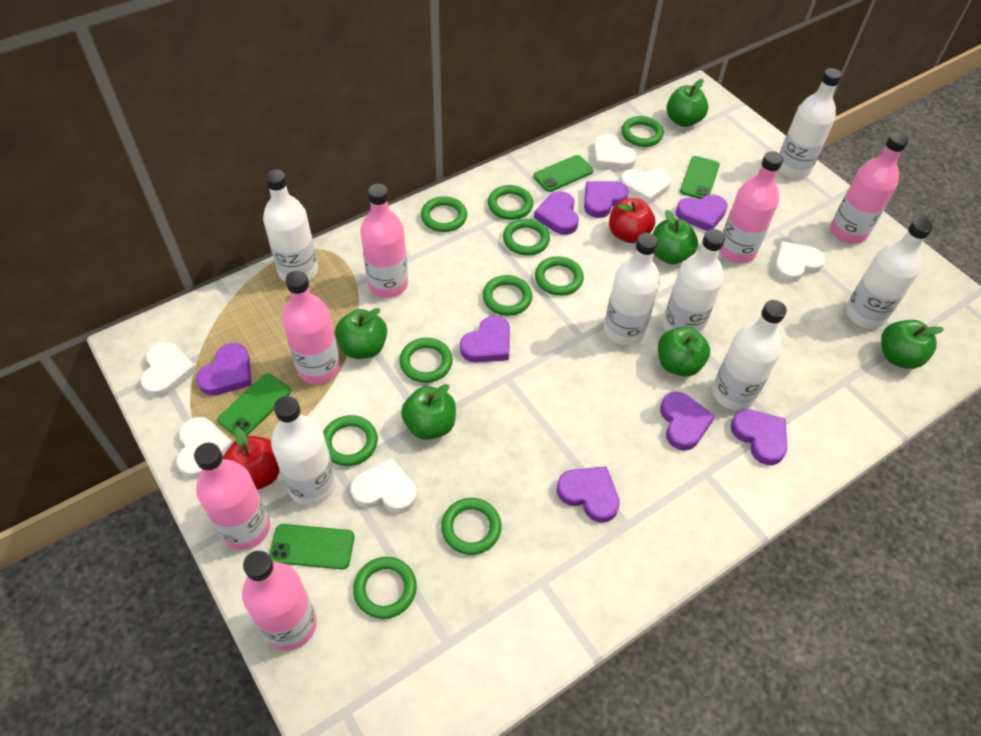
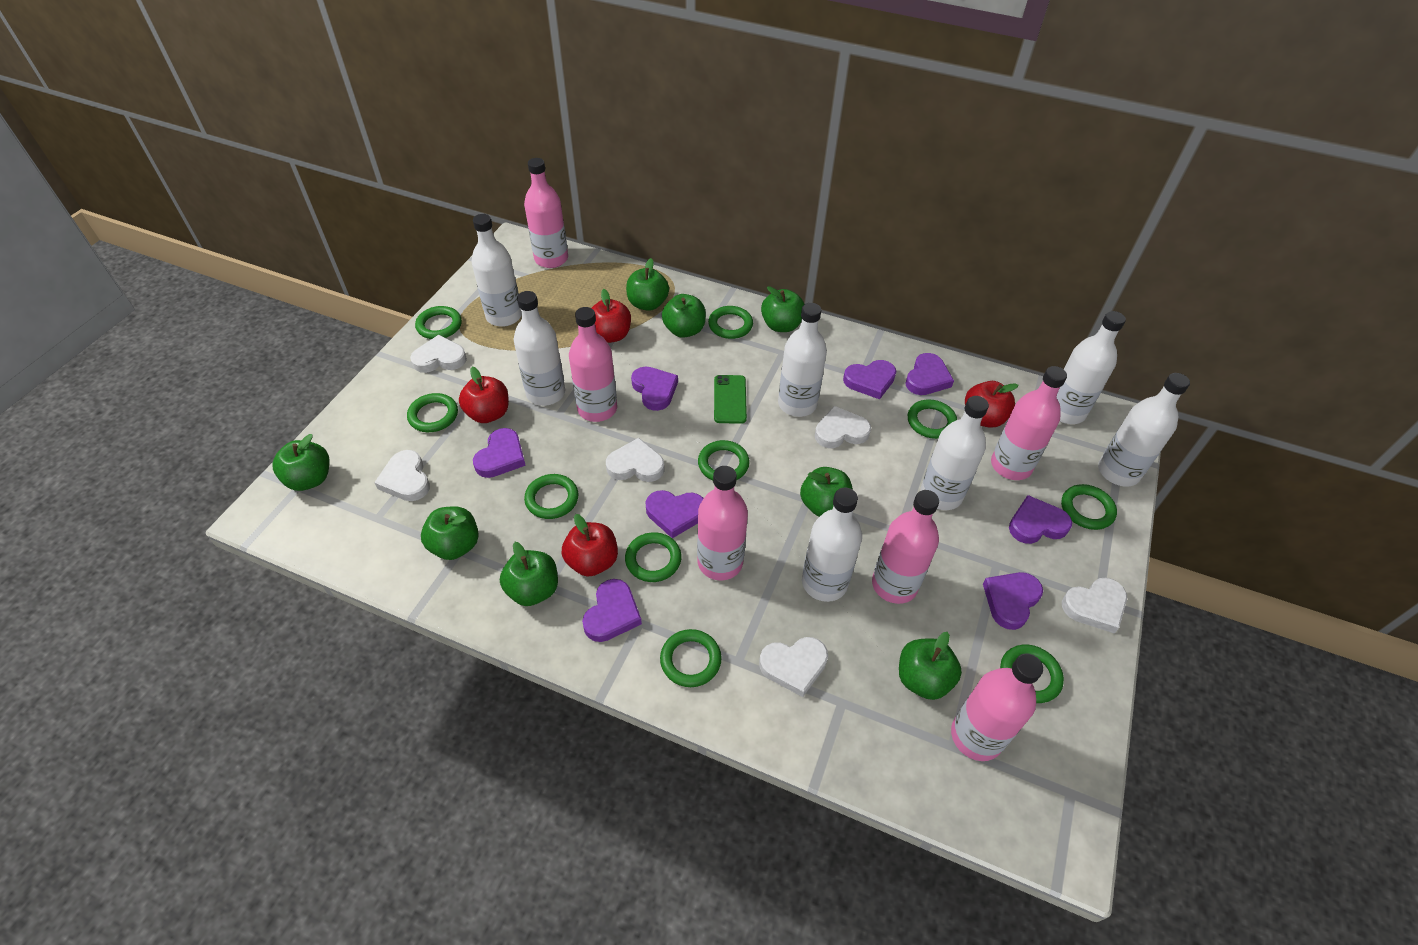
green apple: 6 -> 8
green phone: 4 -> 1
red apple: 2 -> 4

